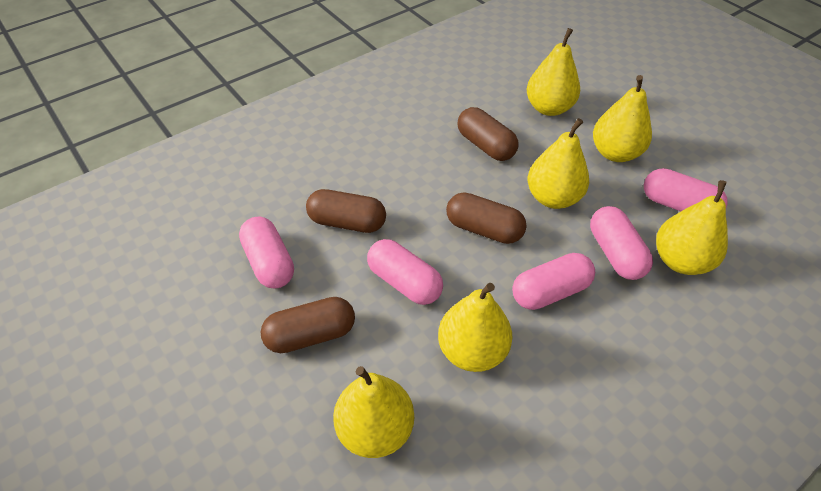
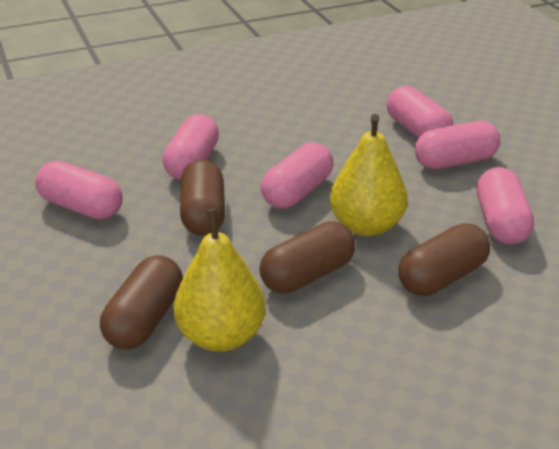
pink capsule: 5 -> 6
yellow pear: 6 -> 2

